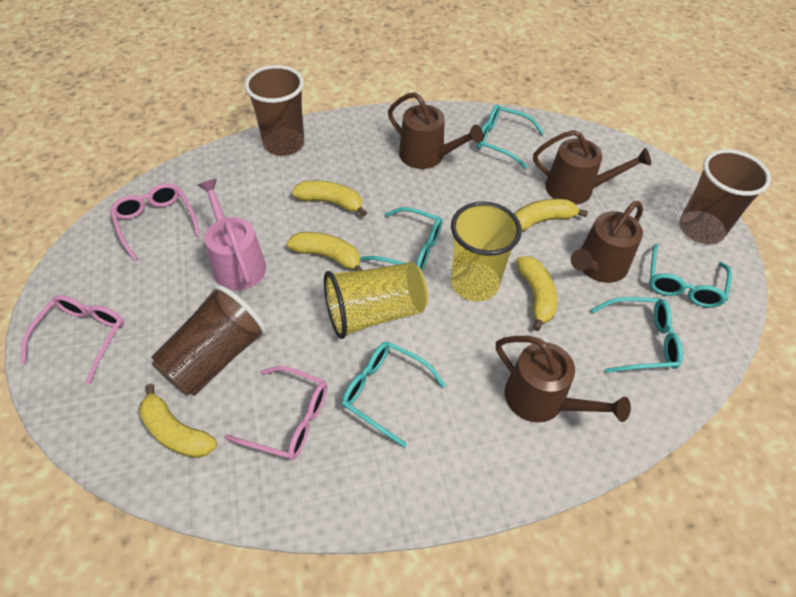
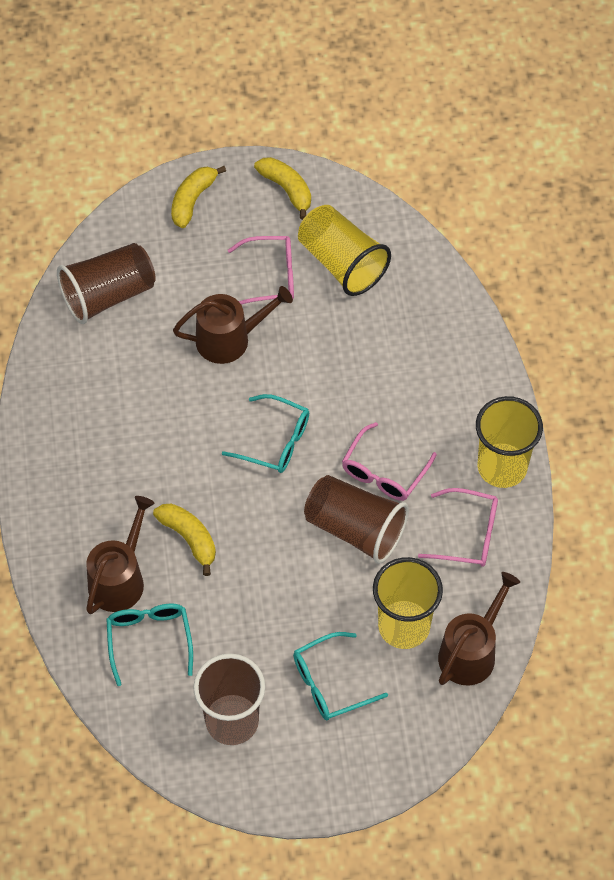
brown watering can: 4 -> 3
pink watering can: 1 -> 0
turquoise glasses: 5 -> 3
yellow banana: 5 -> 3
yellow cup: 2 -> 3

